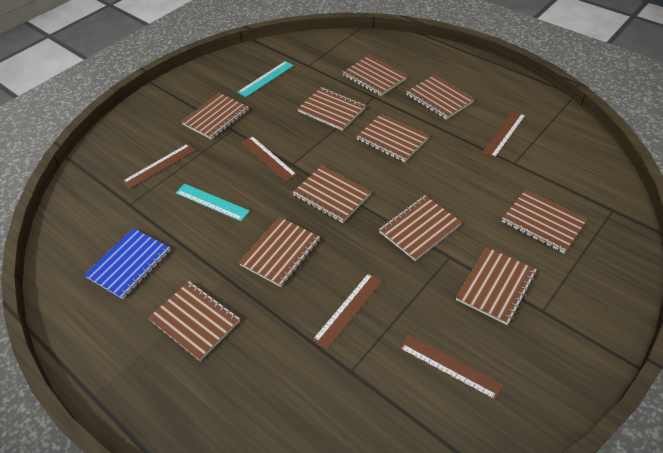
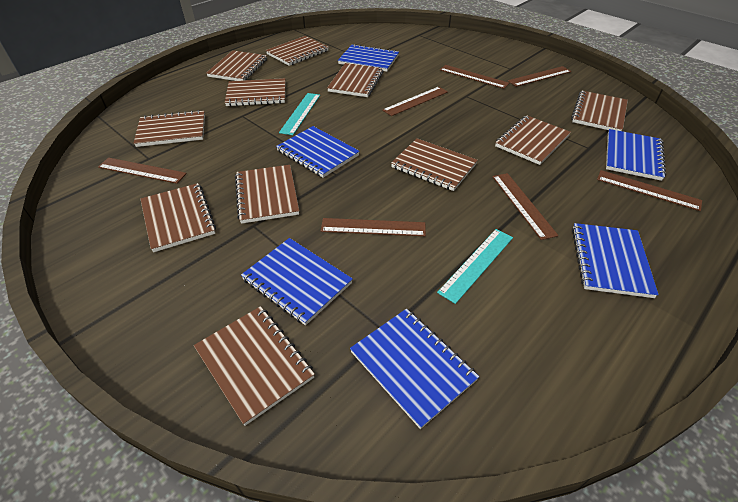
blue notebook: 1 -> 6
brown ruler: 5 -> 7

